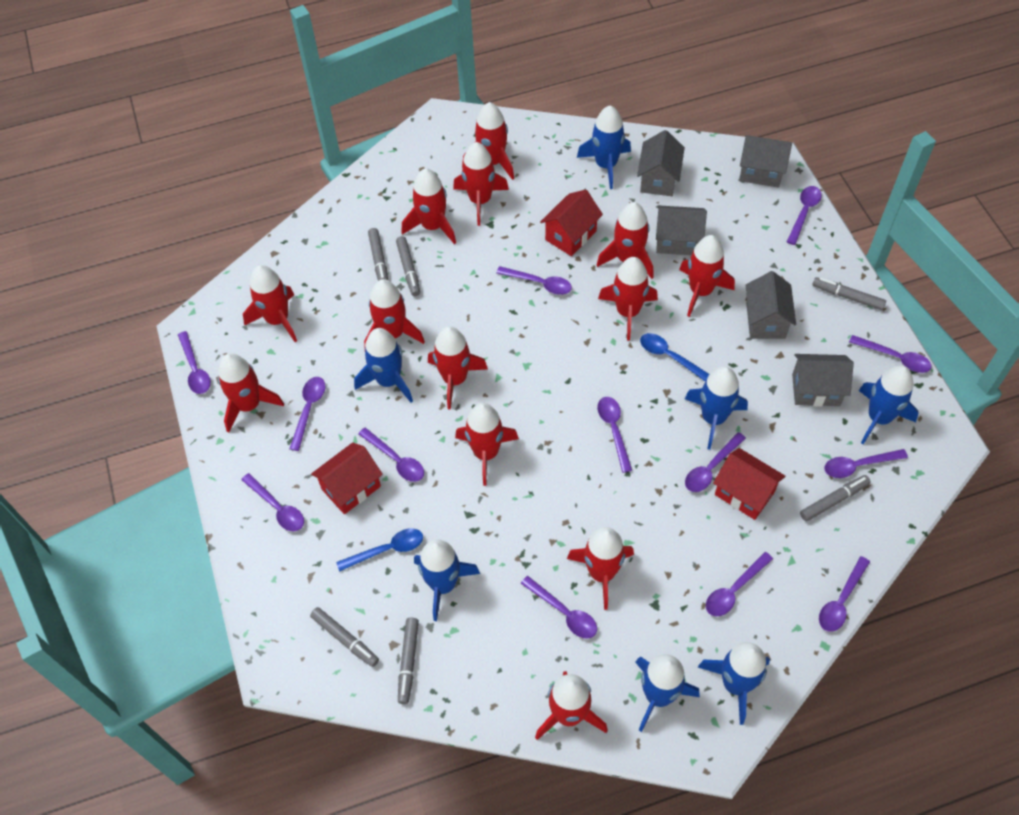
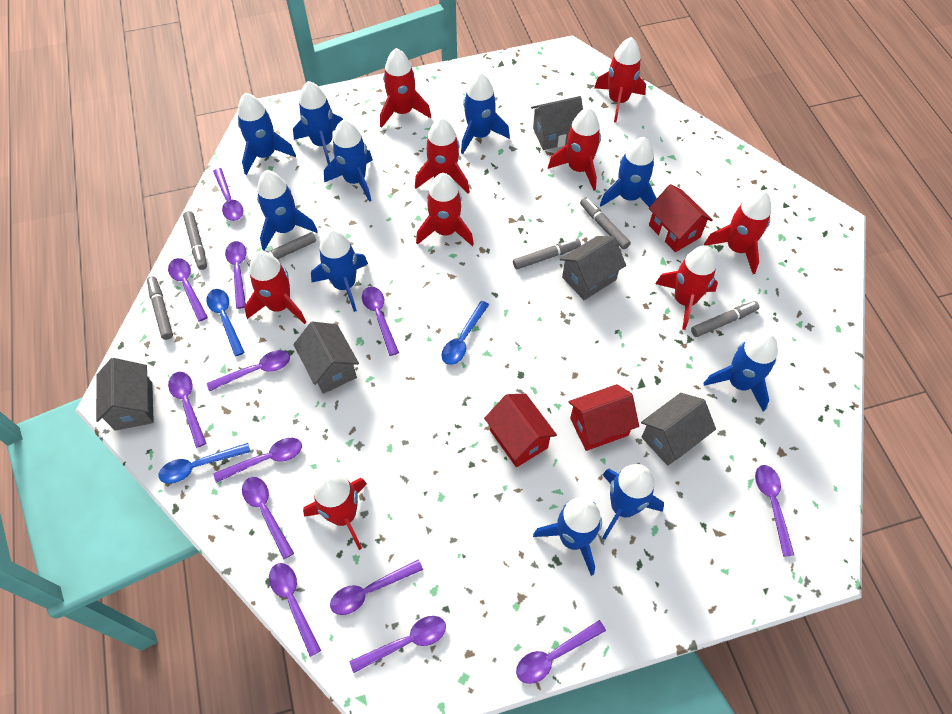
blue rocket: 7 -> 10
blue spoon: 2 -> 3
red rocket: 13 -> 9

